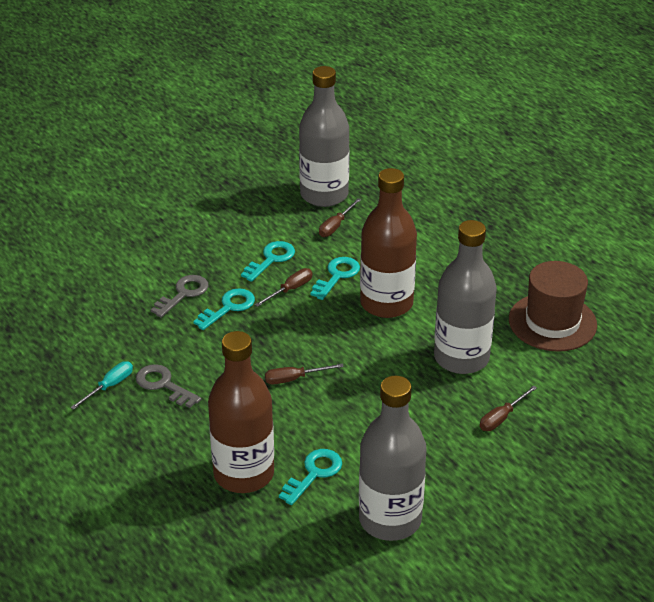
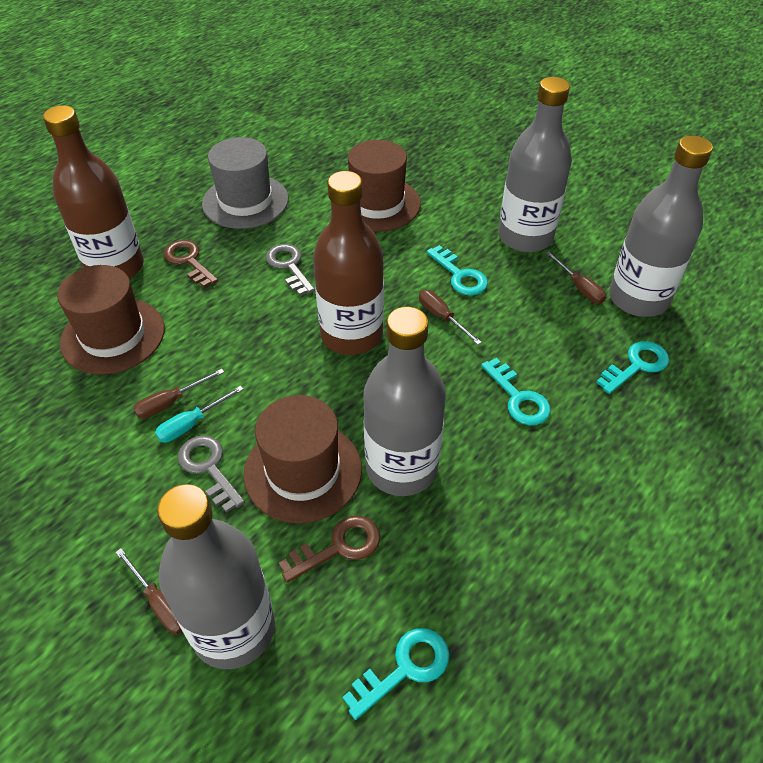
brown hat: 1 -> 3
brown key: 0 -> 2
grey bottle: 3 -> 4
grey hat: 0 -> 1

